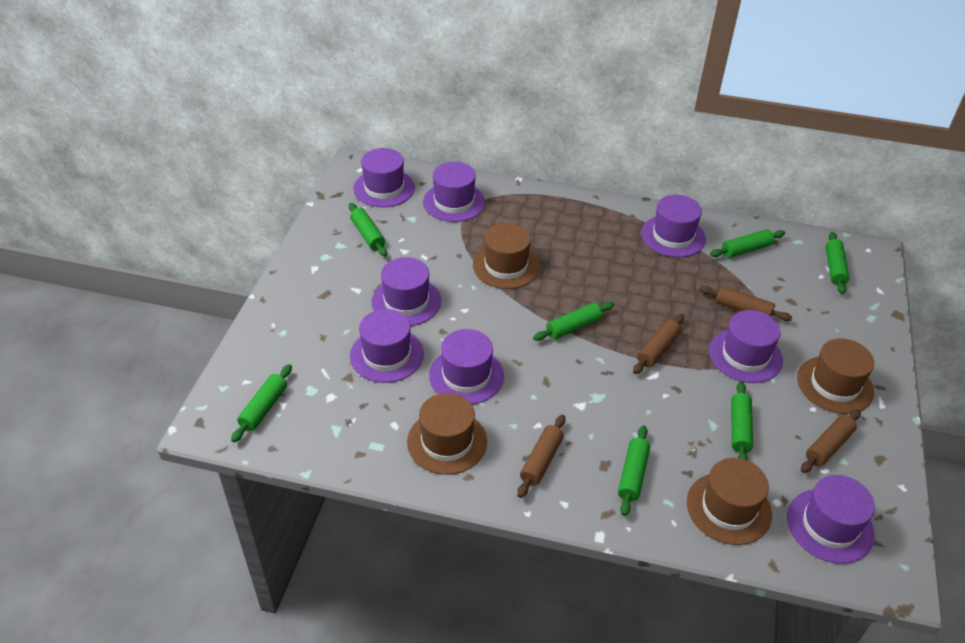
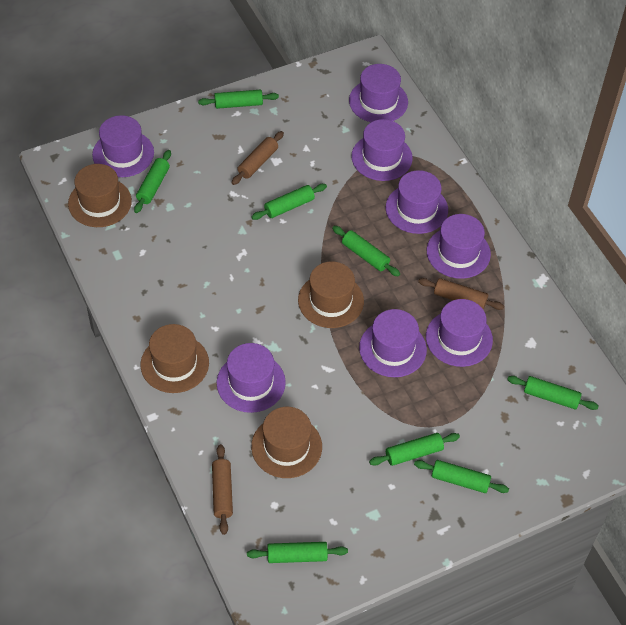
brown rolling pin: 4 -> 3
green rolling pin: 7 -> 8

